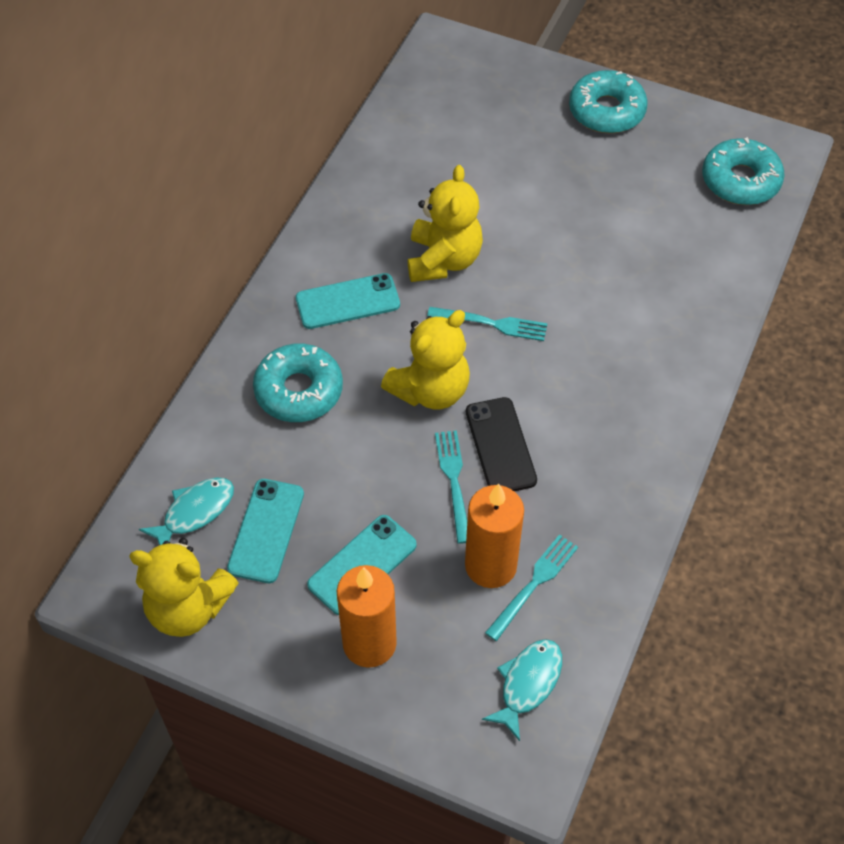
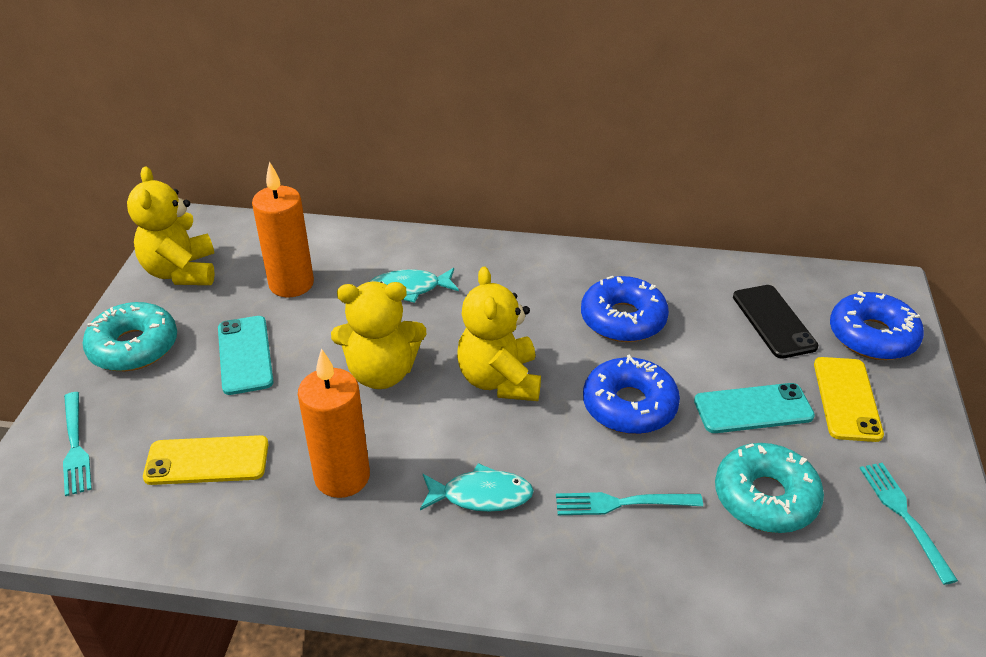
blue donut: 0 -> 3
turquoise donut: 3 -> 2
turquoise phone: 3 -> 2
yellow phone: 0 -> 2

